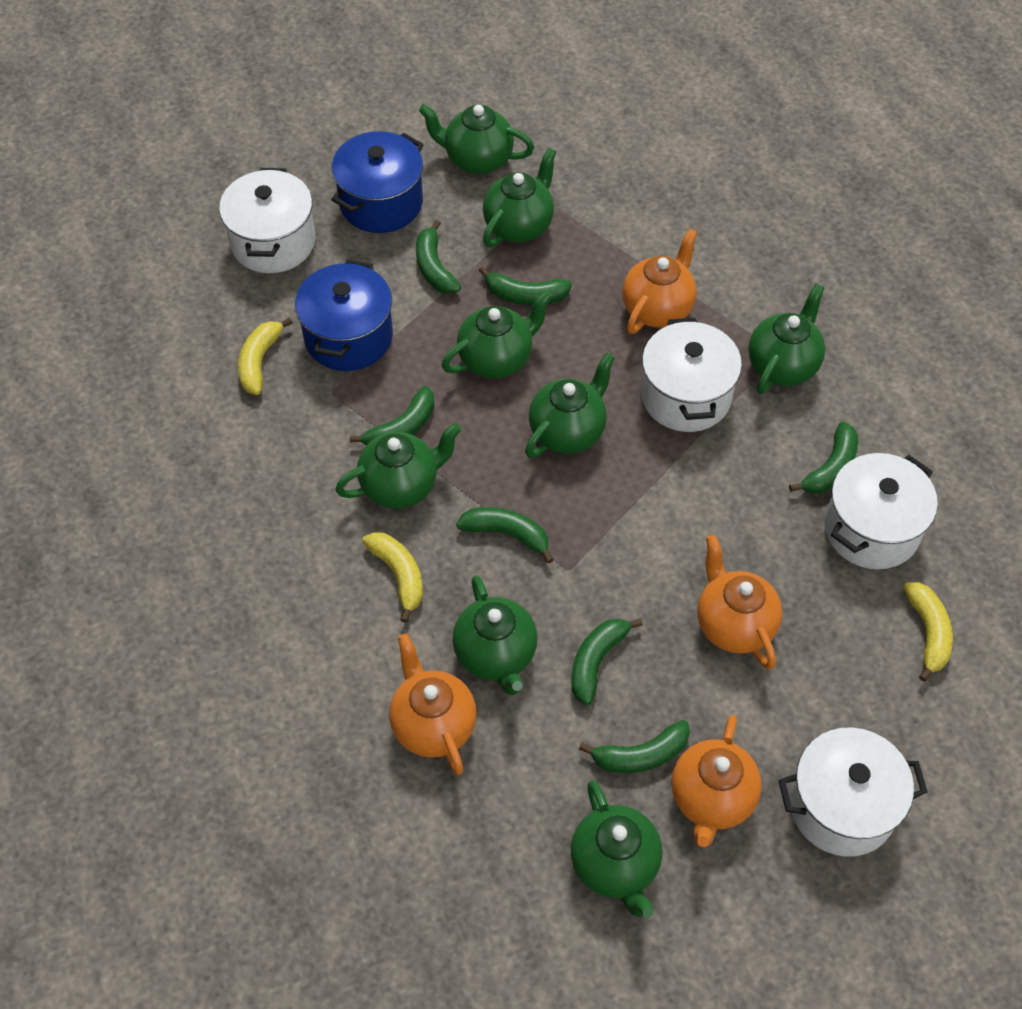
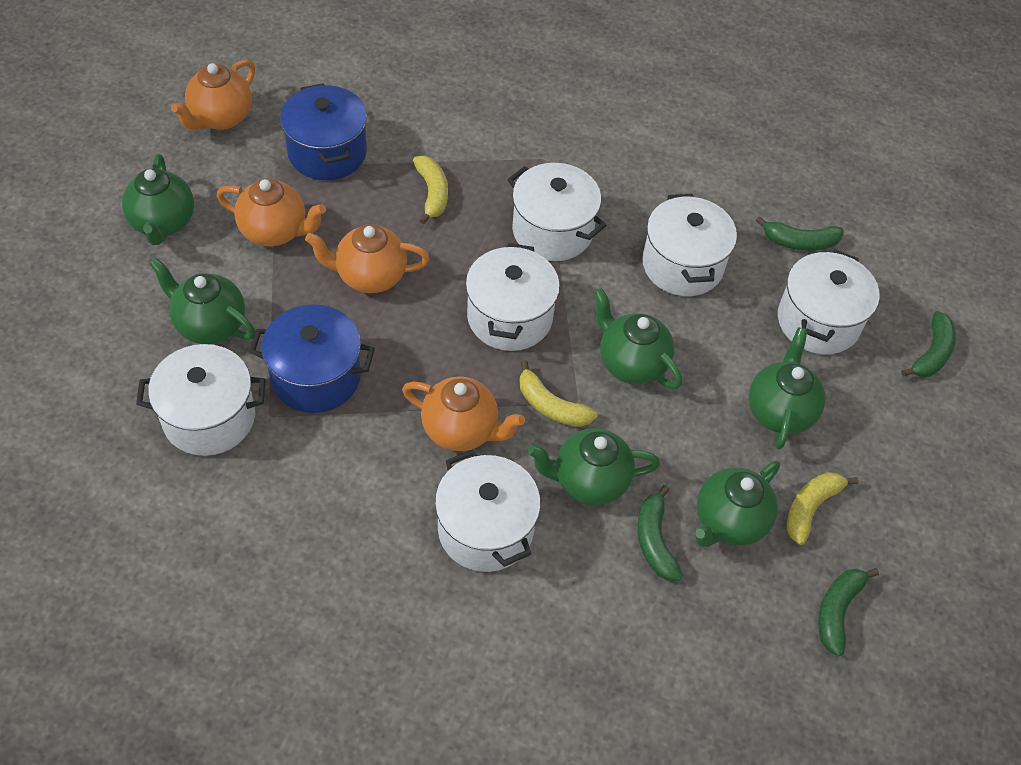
green banana: 7 -> 4
green teapot: 8 -> 6
white pot: 4 -> 6

